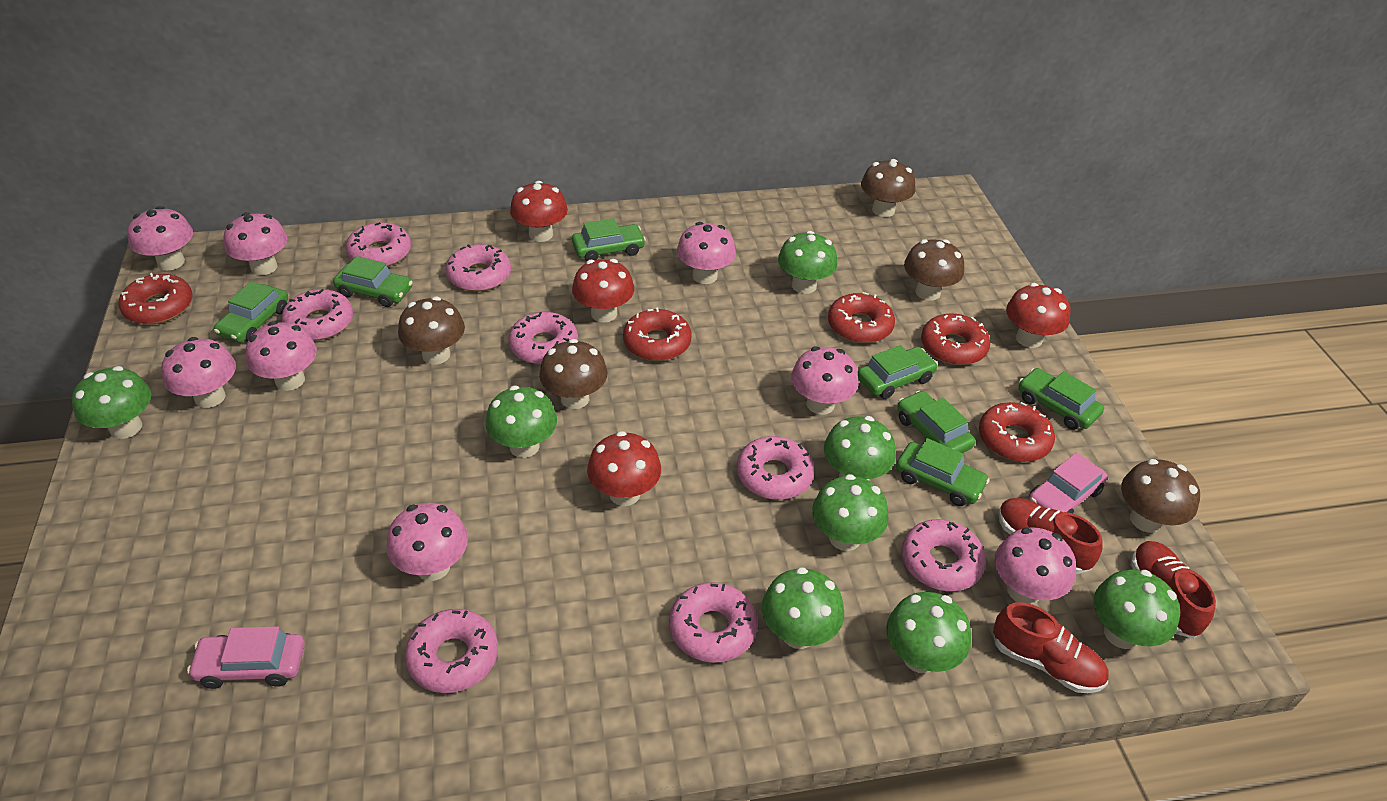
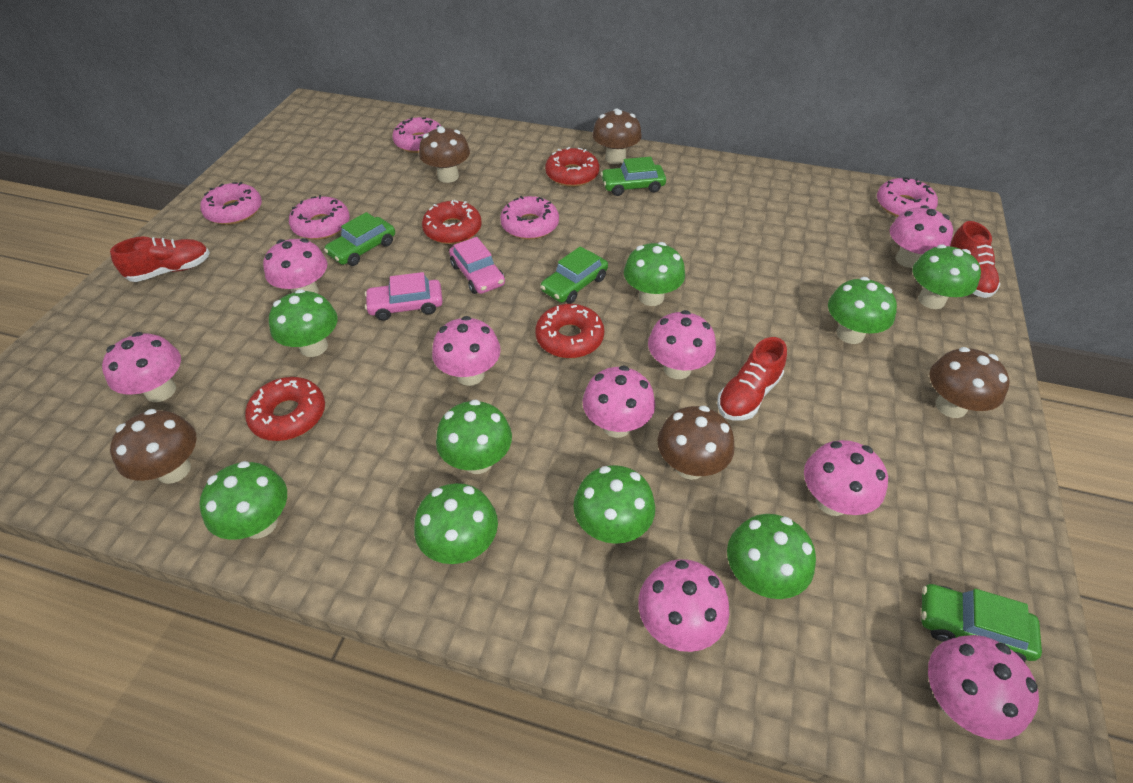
green car: 7 -> 4
green mushroom: 8 -> 9
pink donut: 8 -> 5
pink mushroom: 8 -> 9
red donut: 5 -> 4
red mushroom: 4 -> 0

